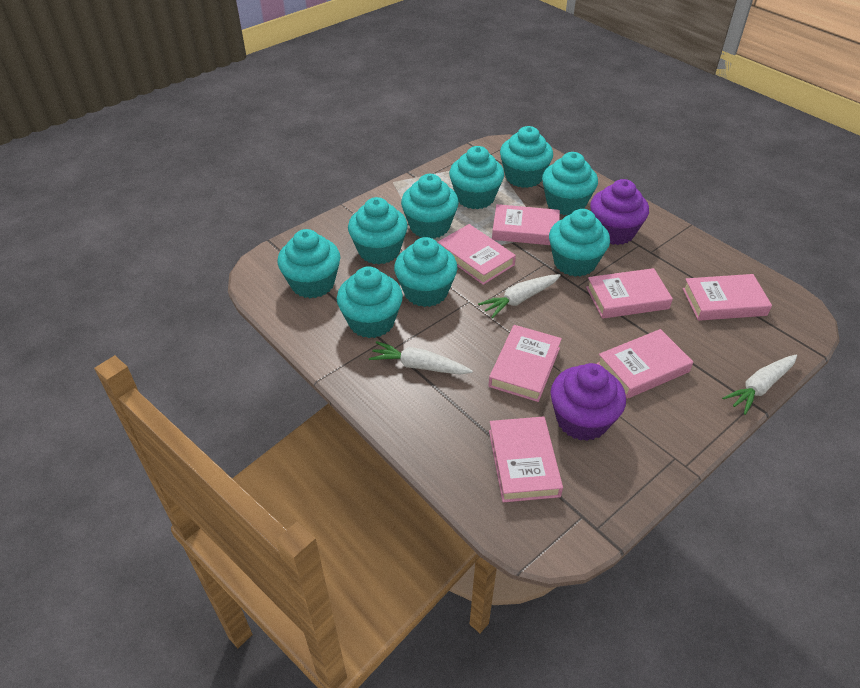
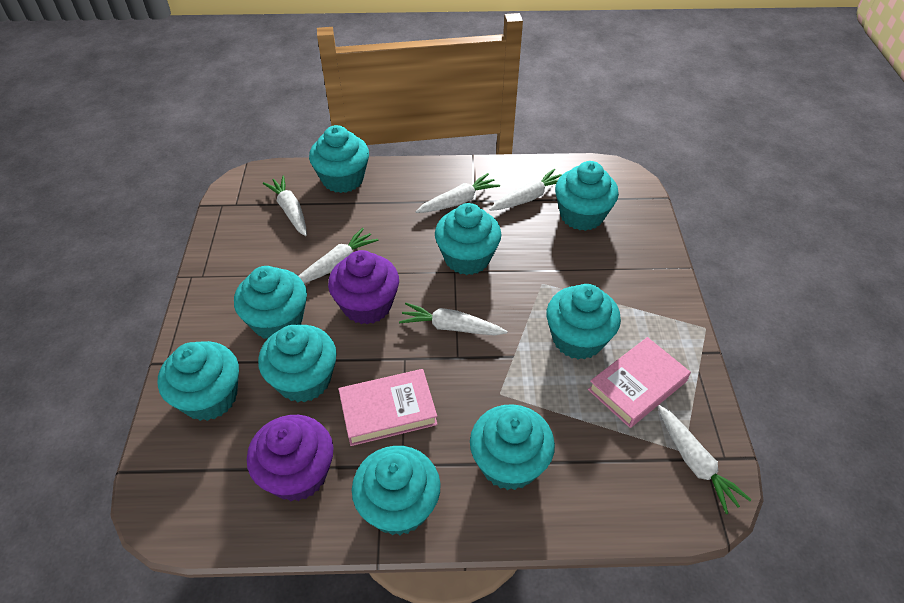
pink book: 7 -> 2
white carrot: 3 -> 6

